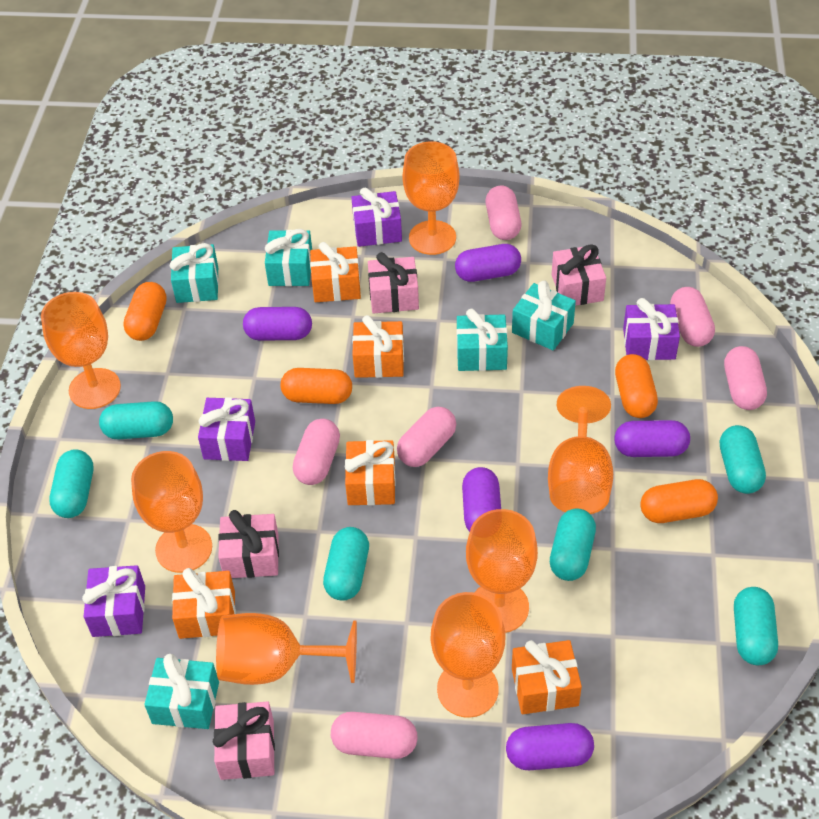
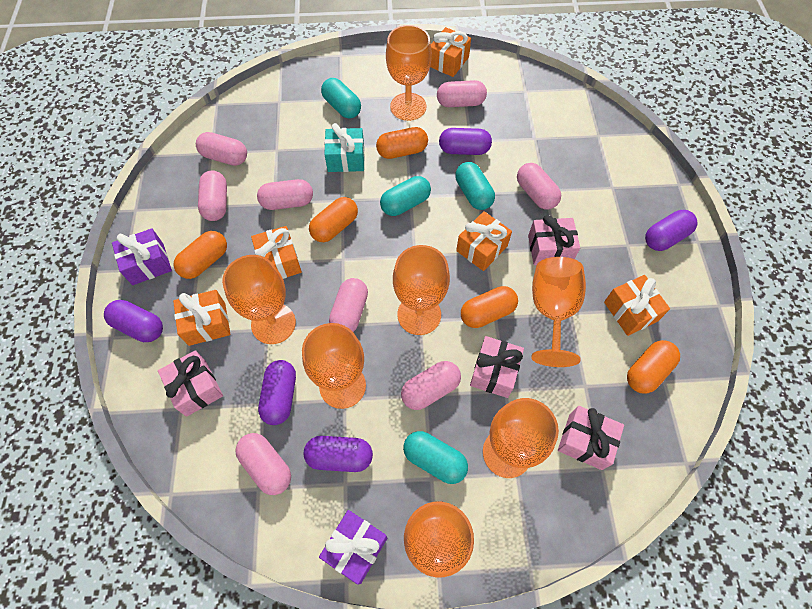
orange capsule: 4 -> 5
pink capsule: 6 -> 8
purple gift: 4 -> 2
turquoise capsule: 6 -> 4
turquoise gift: 5 -> 1

